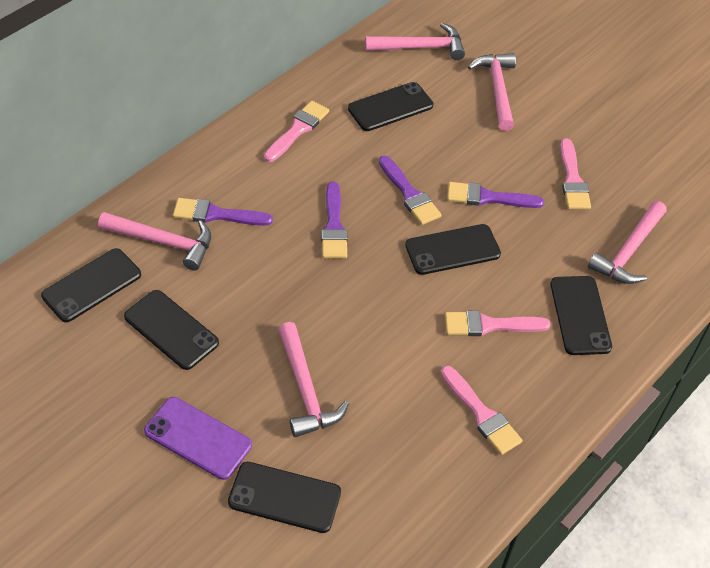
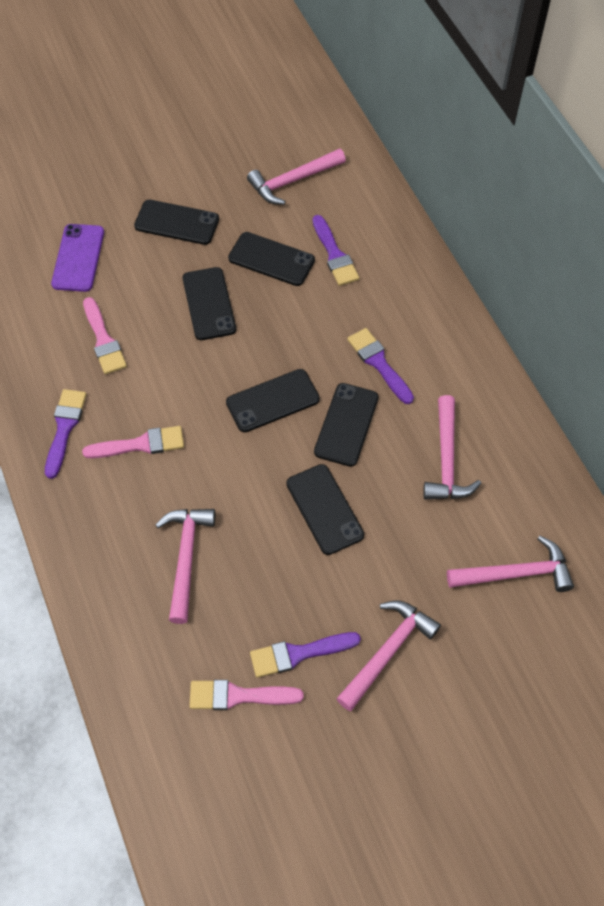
pink brush: 4 -> 3

